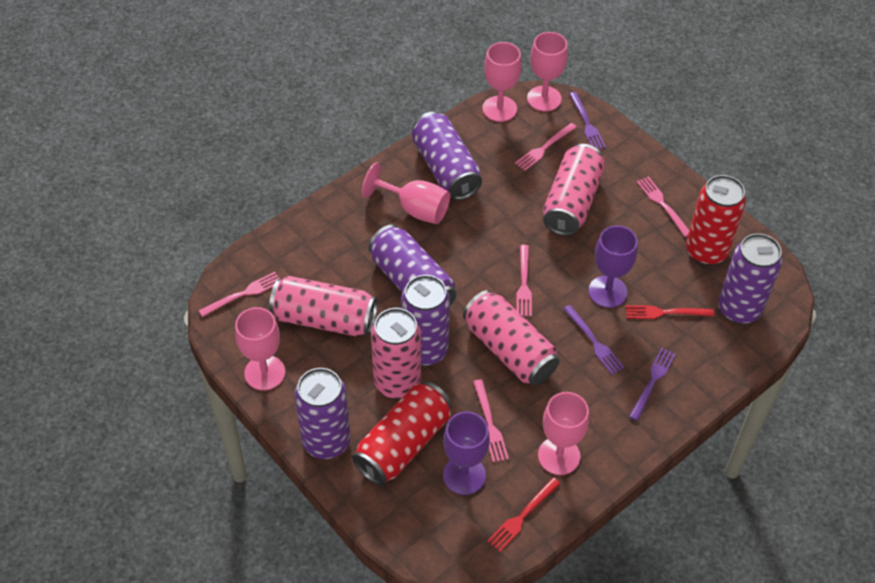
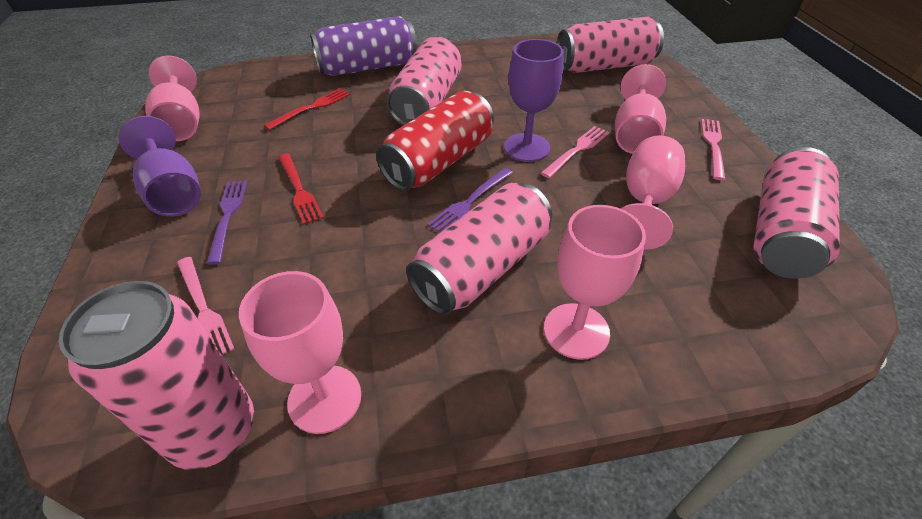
pink can: 4 -> 5
pink fork: 5 -> 3
purple can: 5 -> 1
purple fork: 3 -> 2
red can: 2 -> 1

